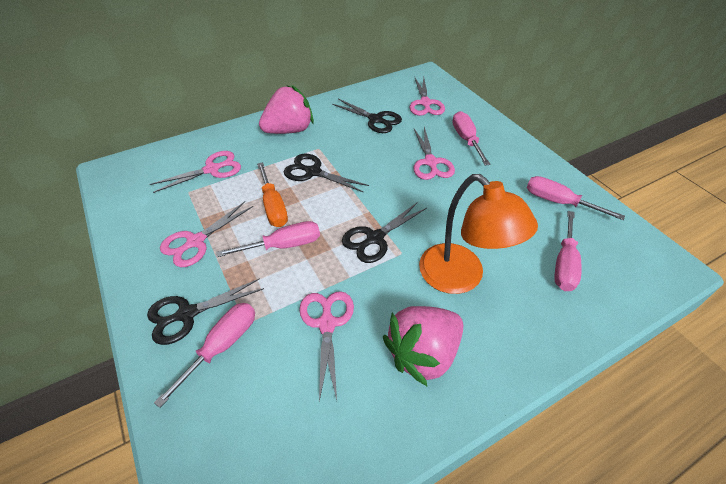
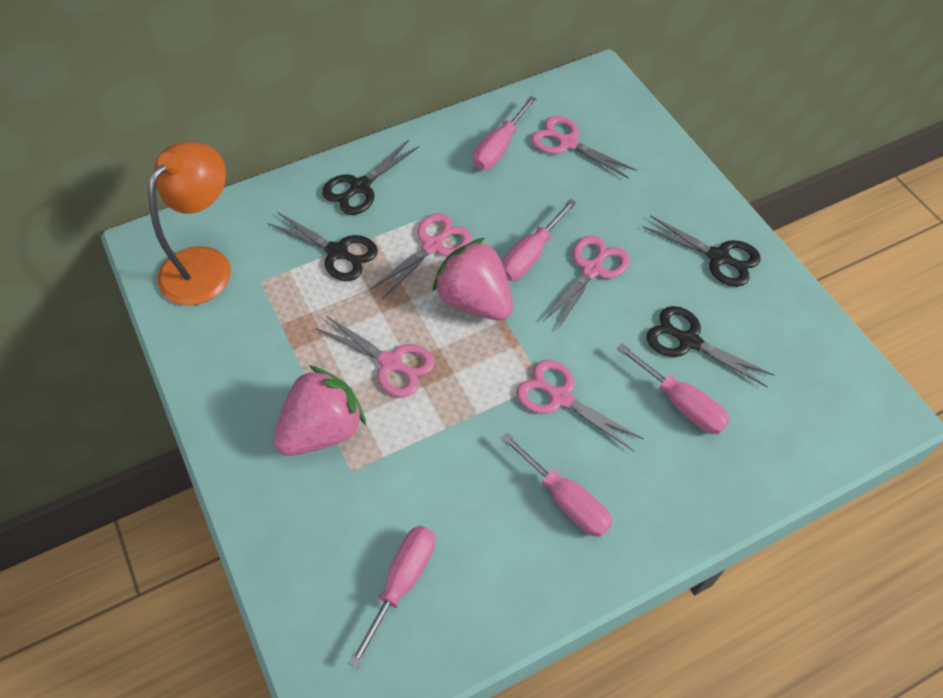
orange screwdriver: 1 -> 0

